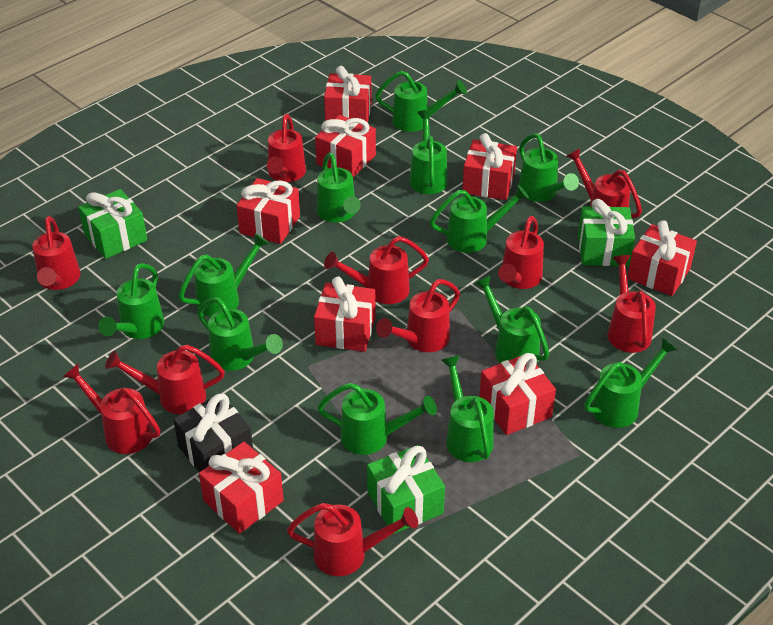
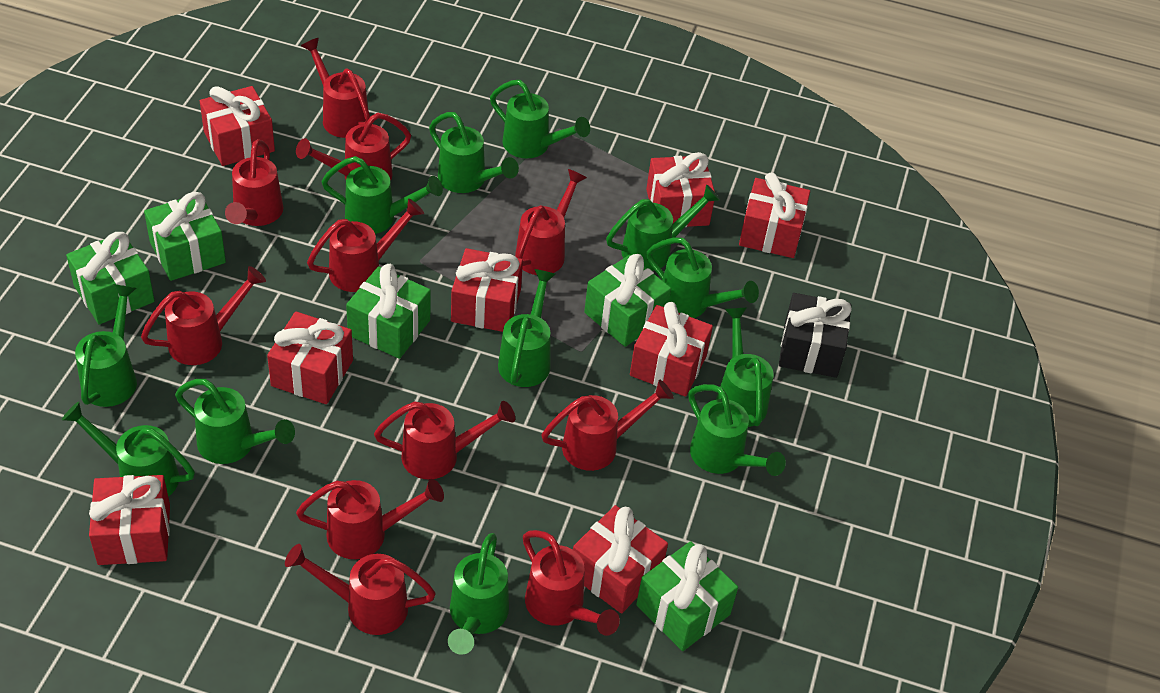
green gift: 3 -> 5
red watering can: 10 -> 11

